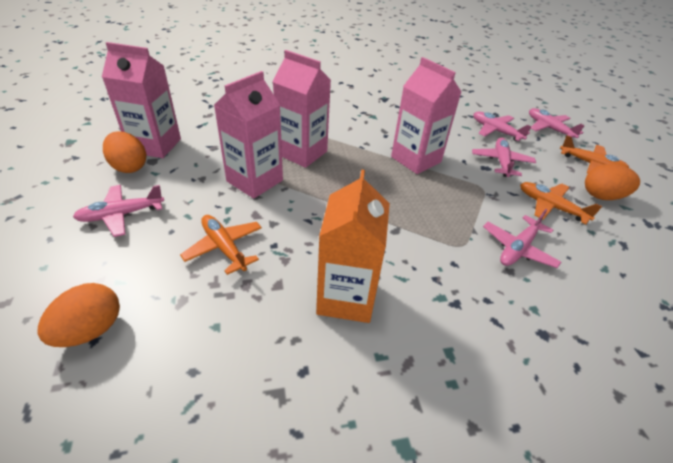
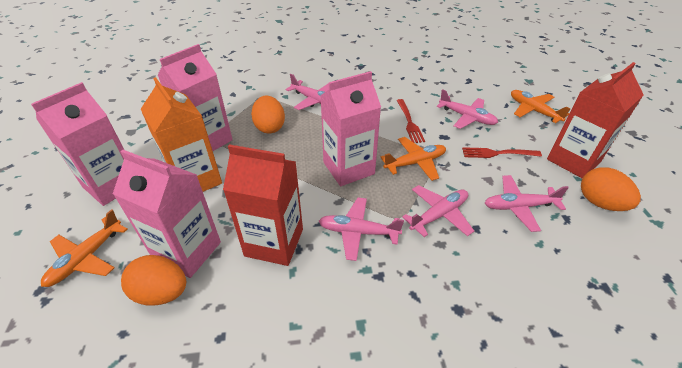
red carton: 0 -> 2
red fork: 0 -> 2

